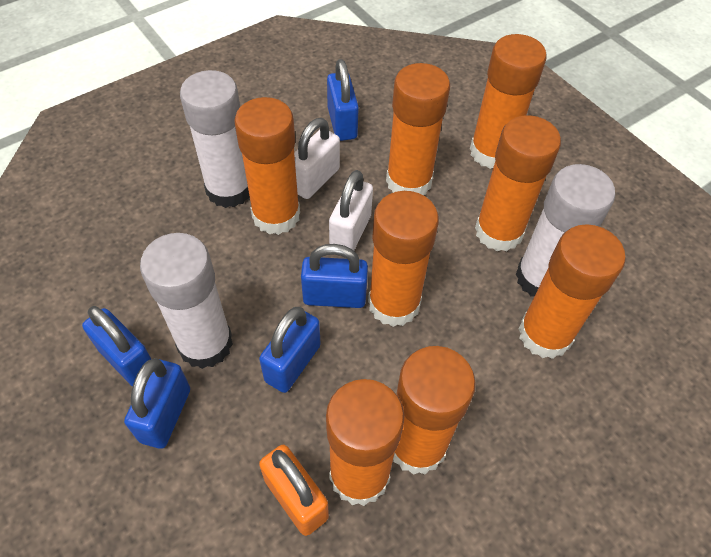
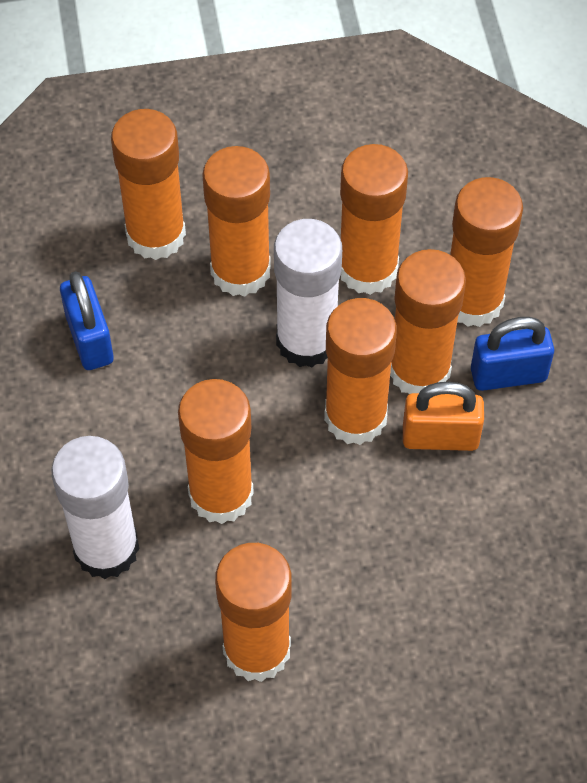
blue padlock: 5 -> 2
white glue stick: 3 -> 2
white padlock: 2 -> 0

